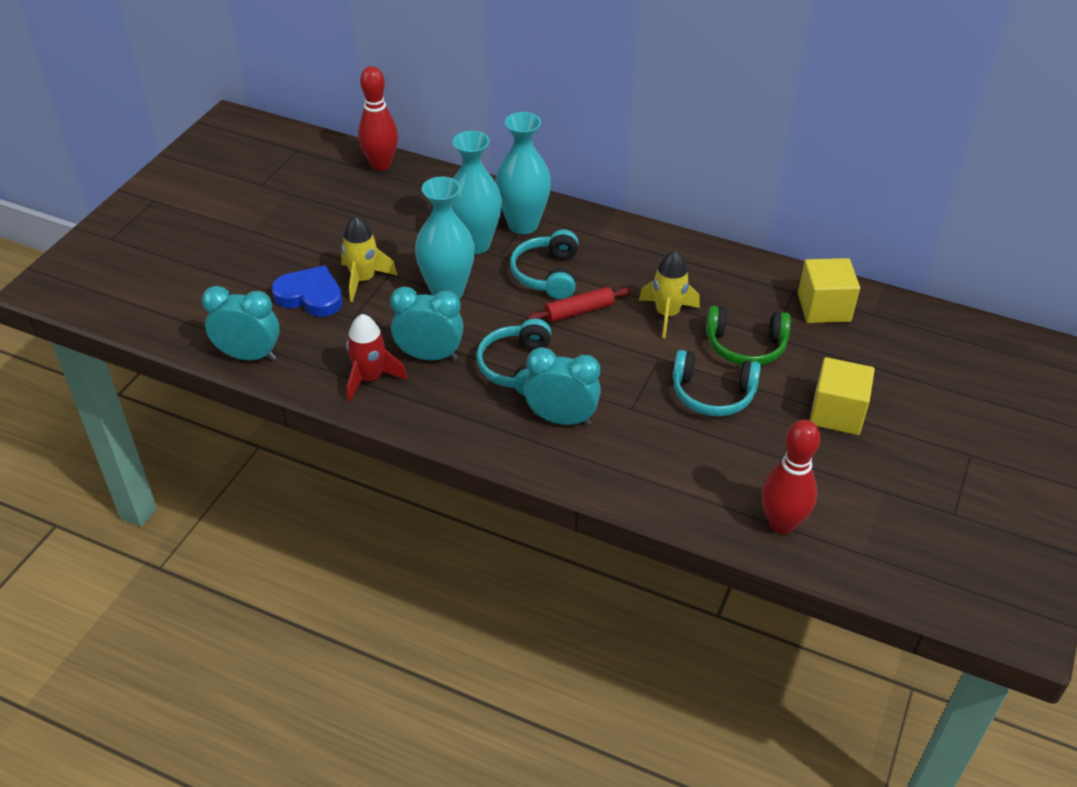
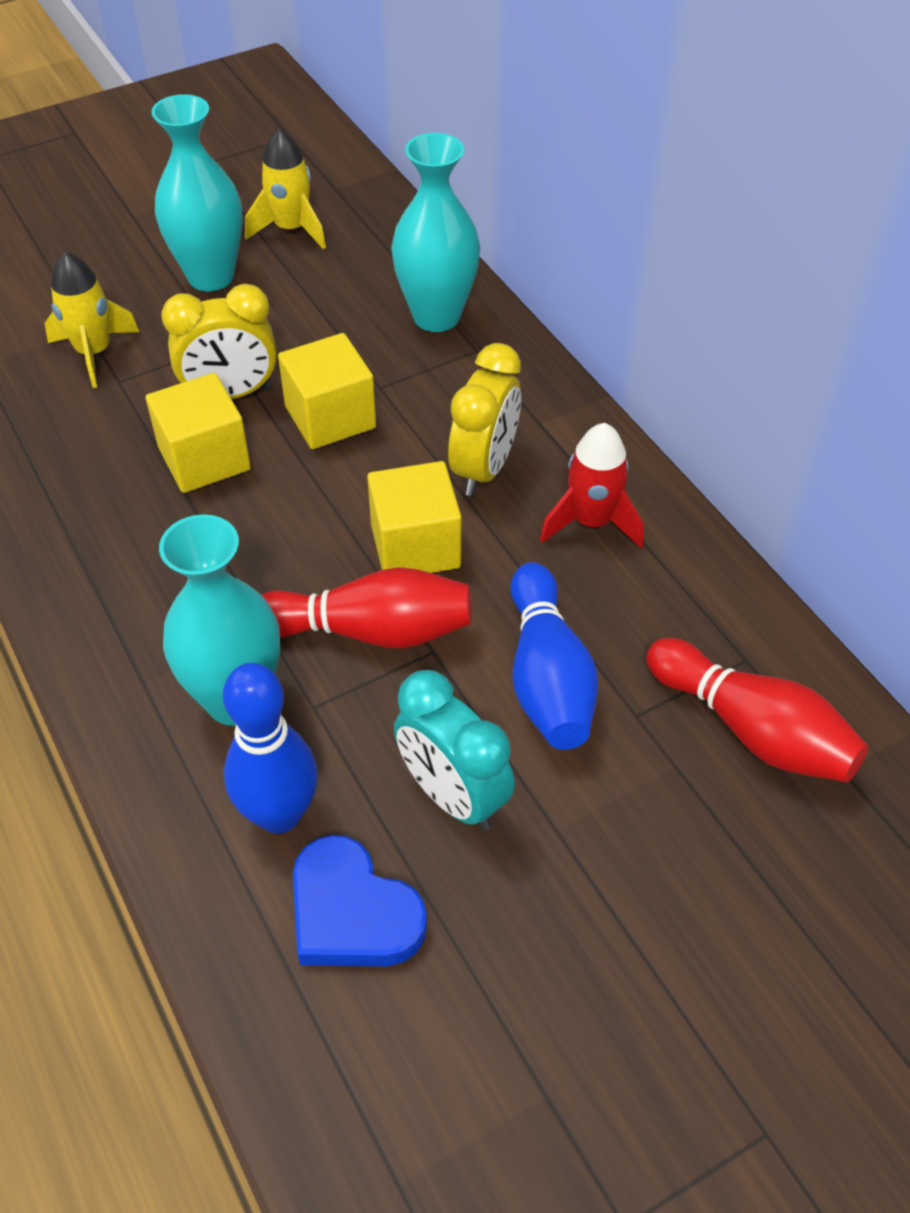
blue bowling pin: 0 -> 2
green headphones: 1 -> 0
red rolling pin: 1 -> 0
turquoise clock: 3 -> 1
turquoise headphones: 3 -> 0
yellow clock: 0 -> 2
yellow cube: 2 -> 3

